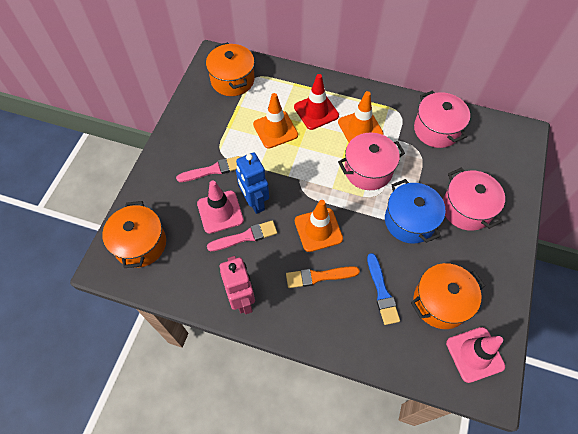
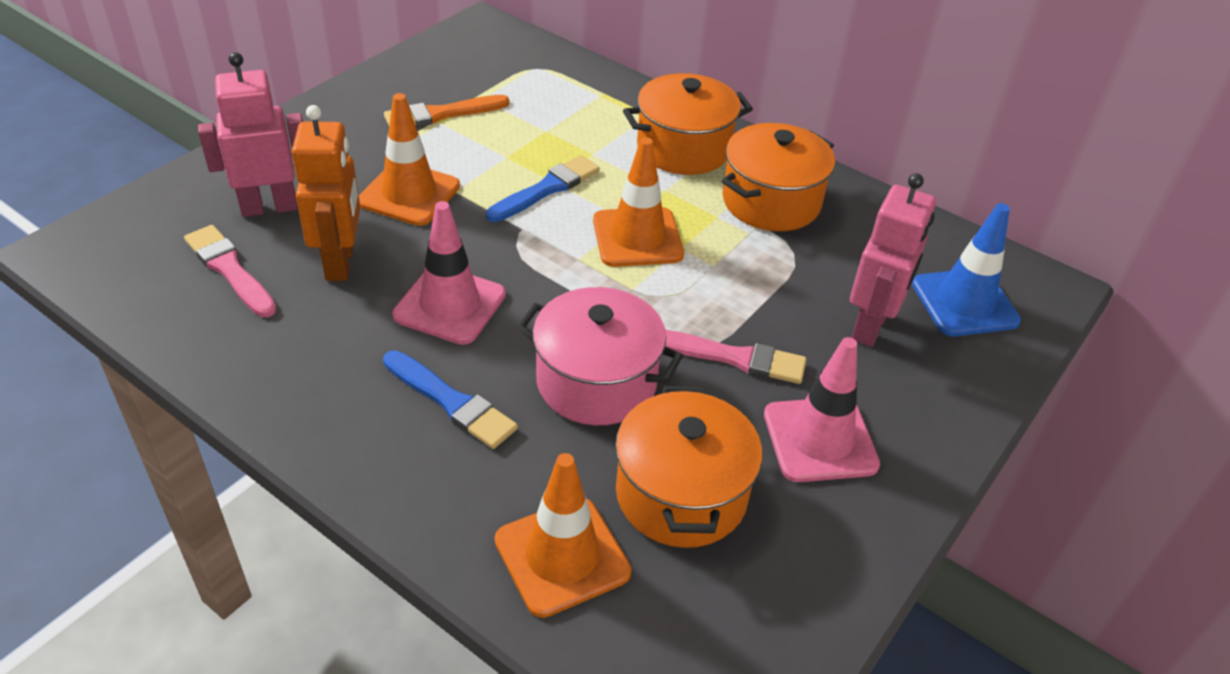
blue brush: 1 -> 2
blue pot: 1 -> 0
blue robot: 1 -> 0
blue traffic cone: 0 -> 1
orange robot: 0 -> 1
pink pot: 3 -> 1
pink robot: 1 -> 2
red traffic cone: 1 -> 0

